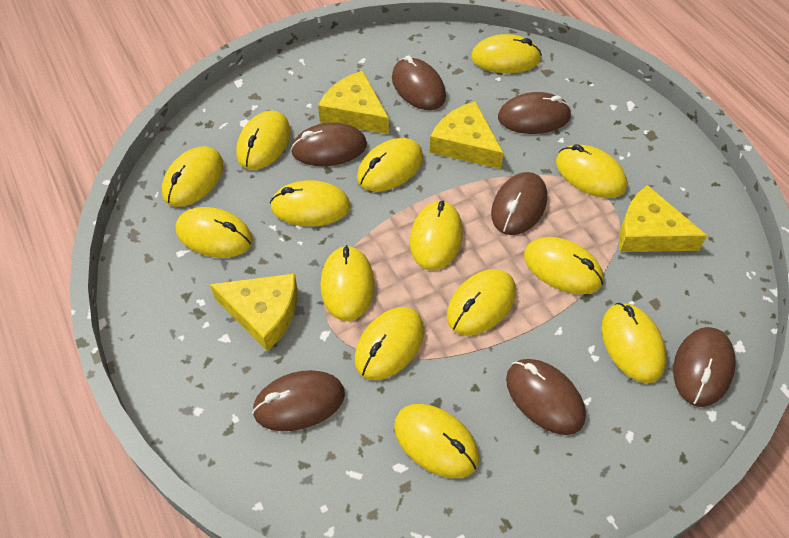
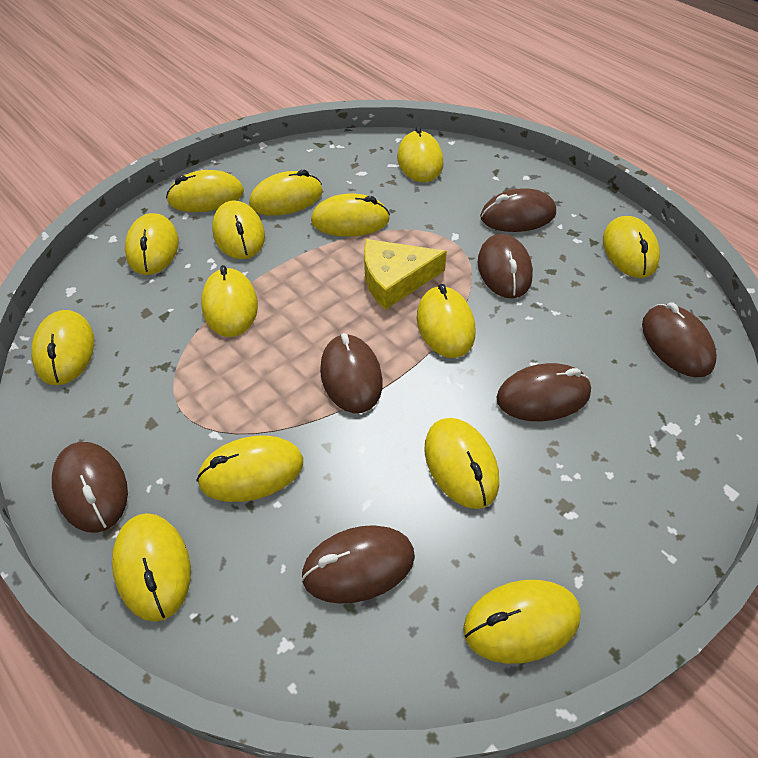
yellow cheese: 4 -> 1

